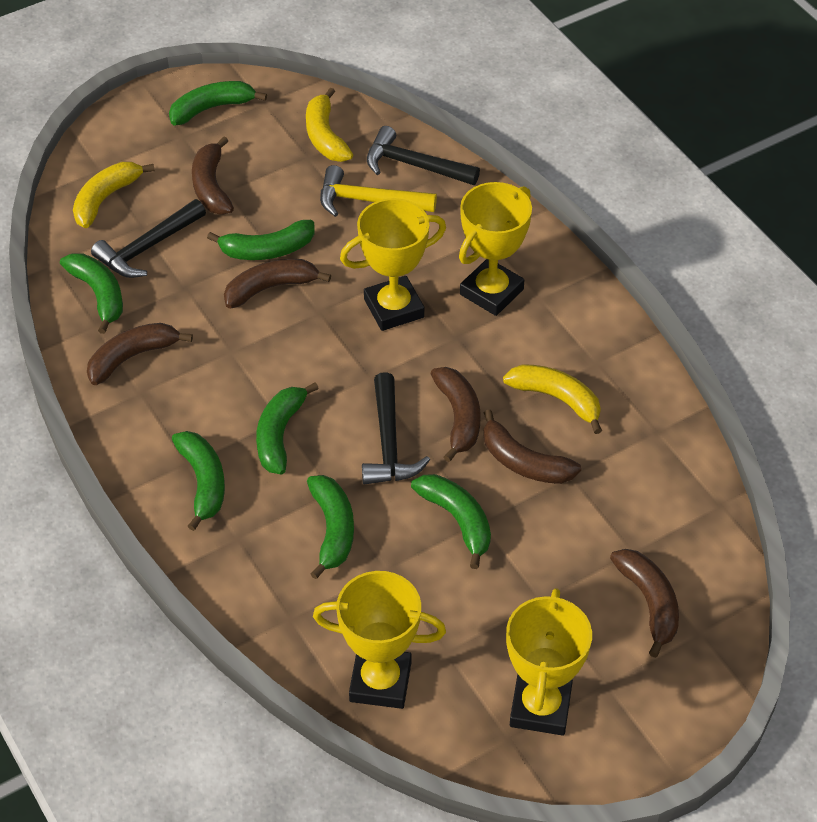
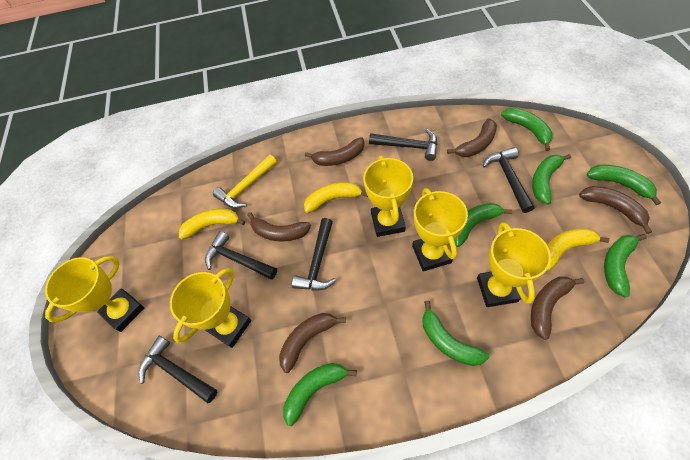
black hammer: 3 -> 5
yellow trophy: 4 -> 5

